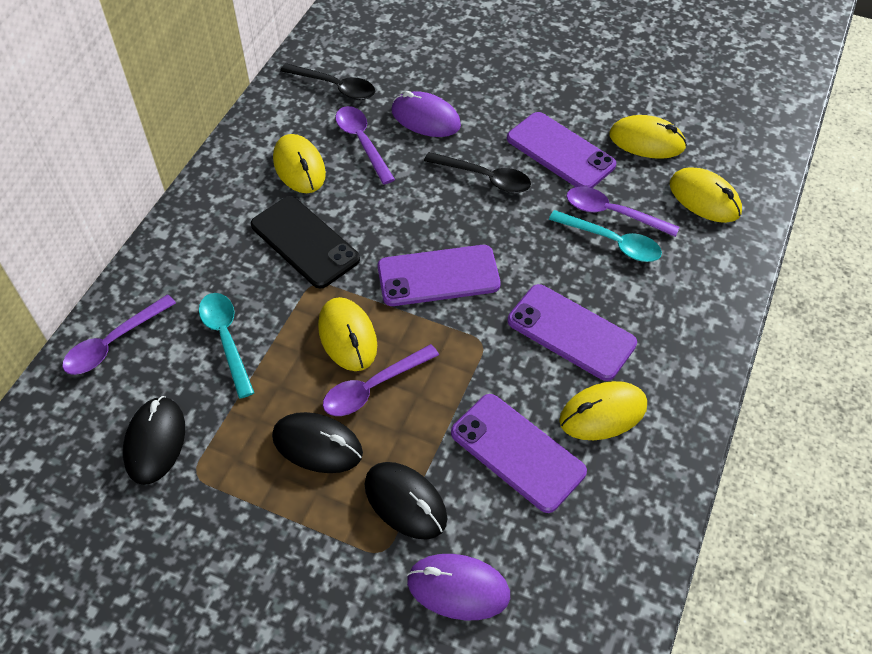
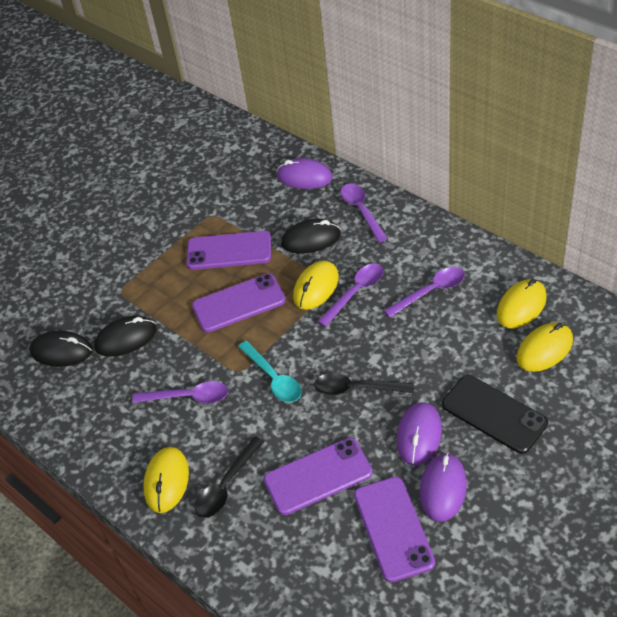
purple mouse: 2 -> 3
turquoise spoon: 2 -> 1
yellow mouse: 5 -> 4

